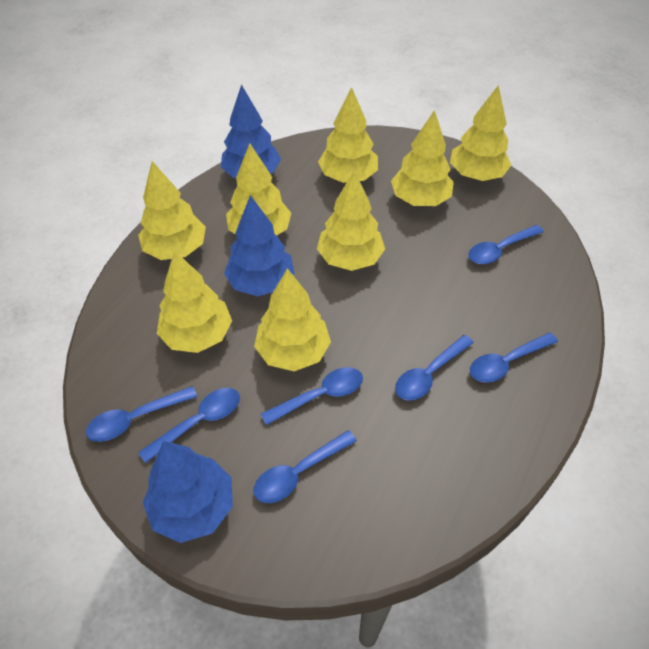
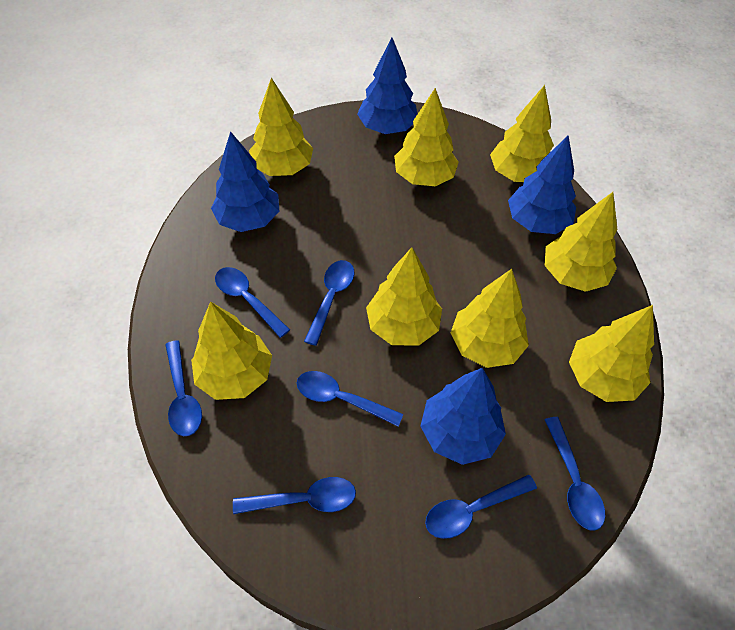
blue tree: 3 -> 4

